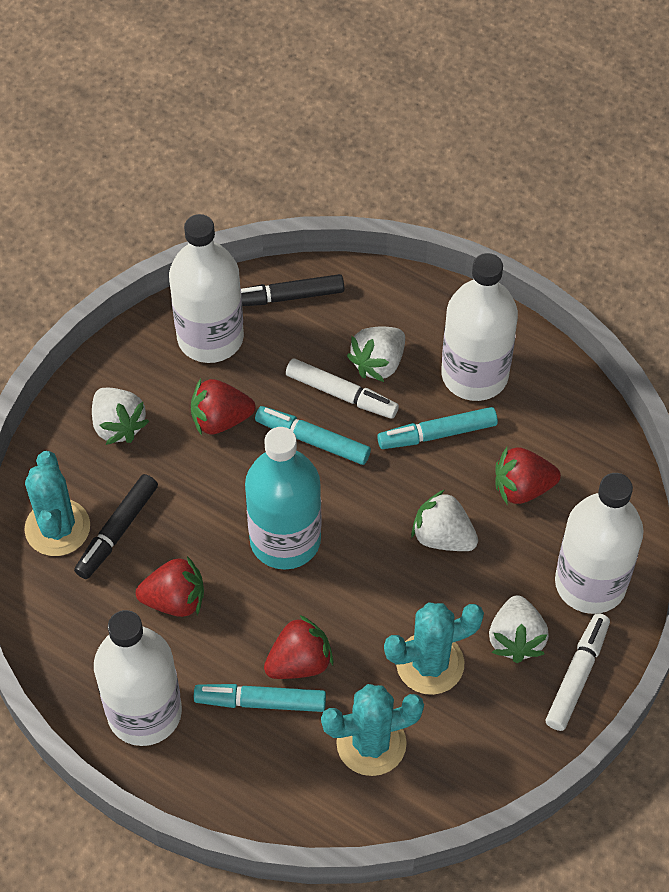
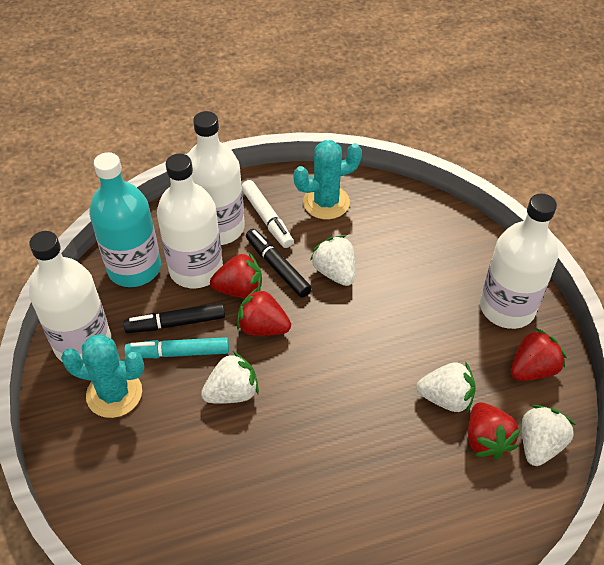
turquoise cactus: 3 -> 2
turquoise marker: 3 -> 1
white marker: 2 -> 1

